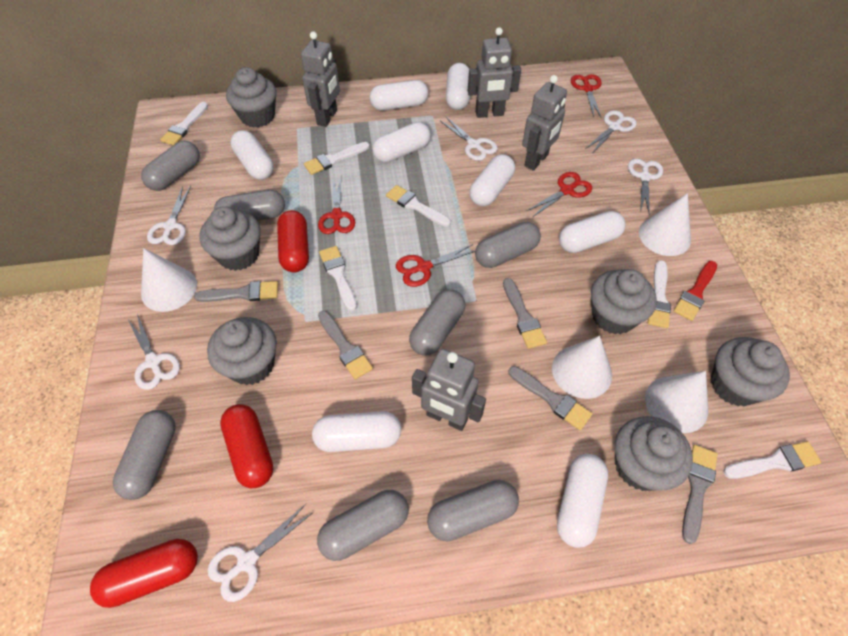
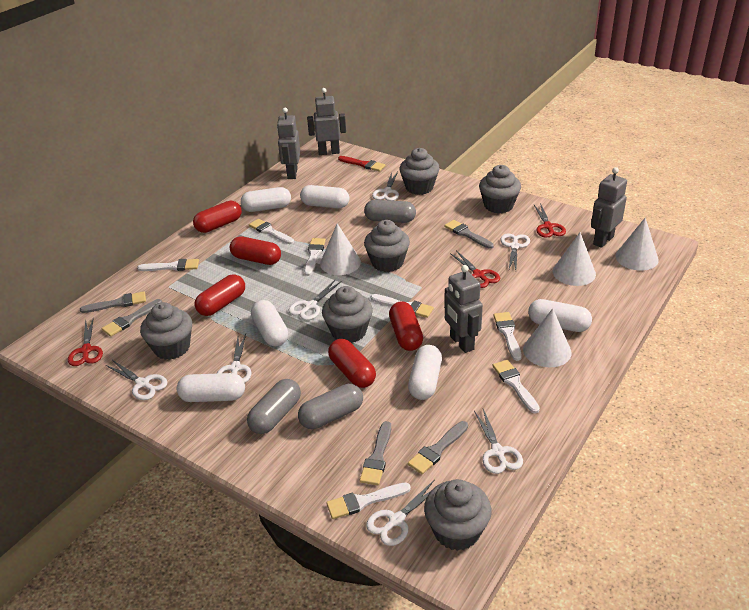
grey capsule: 7 -> 3
red capsule: 3 -> 5
red scissors: 4 -> 3
white brush: 6 -> 7
white capsule: 8 -> 6
white scissors: 6 -> 7

